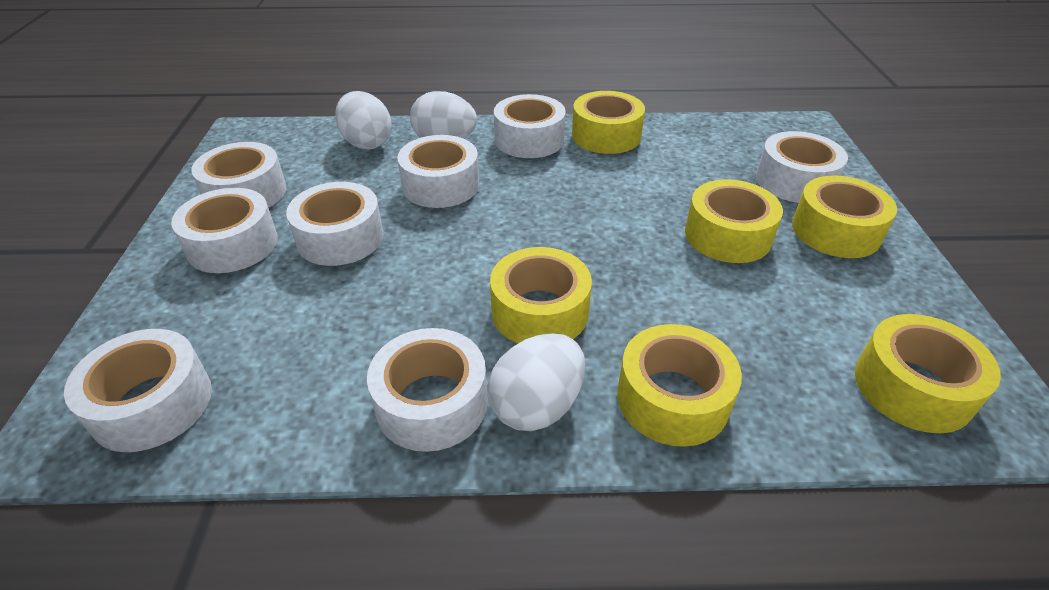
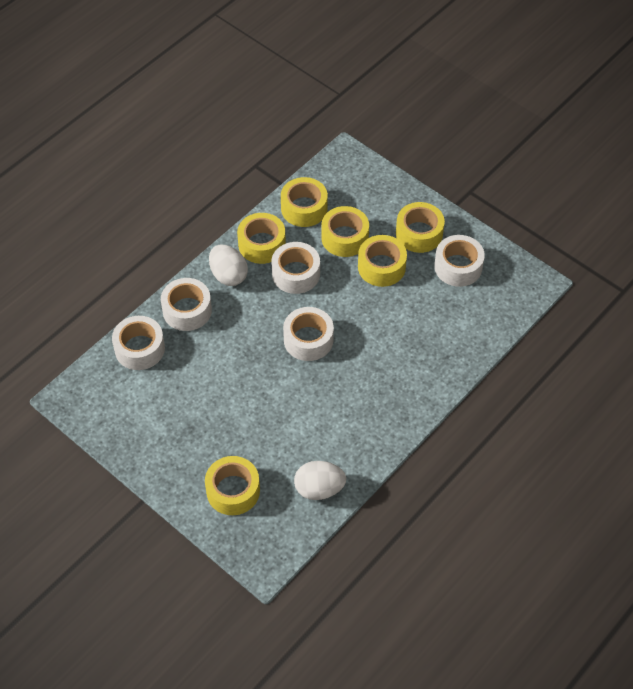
white egg: 3 -> 2
white tape: 8 -> 5

